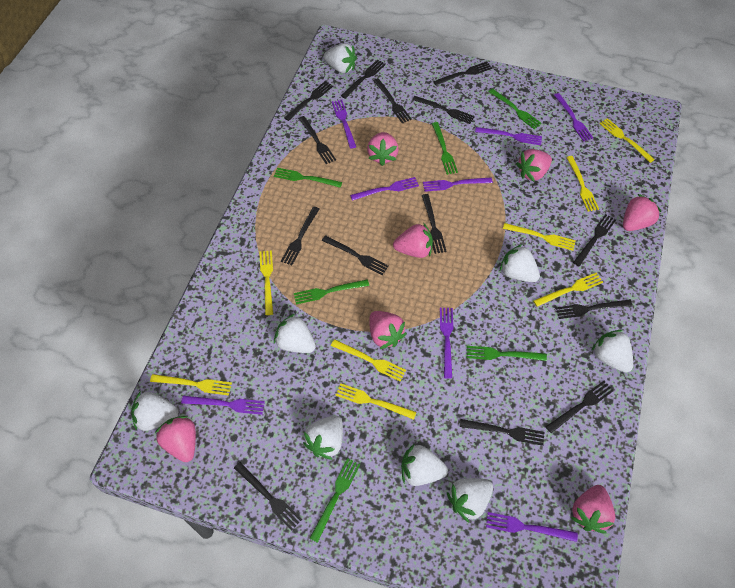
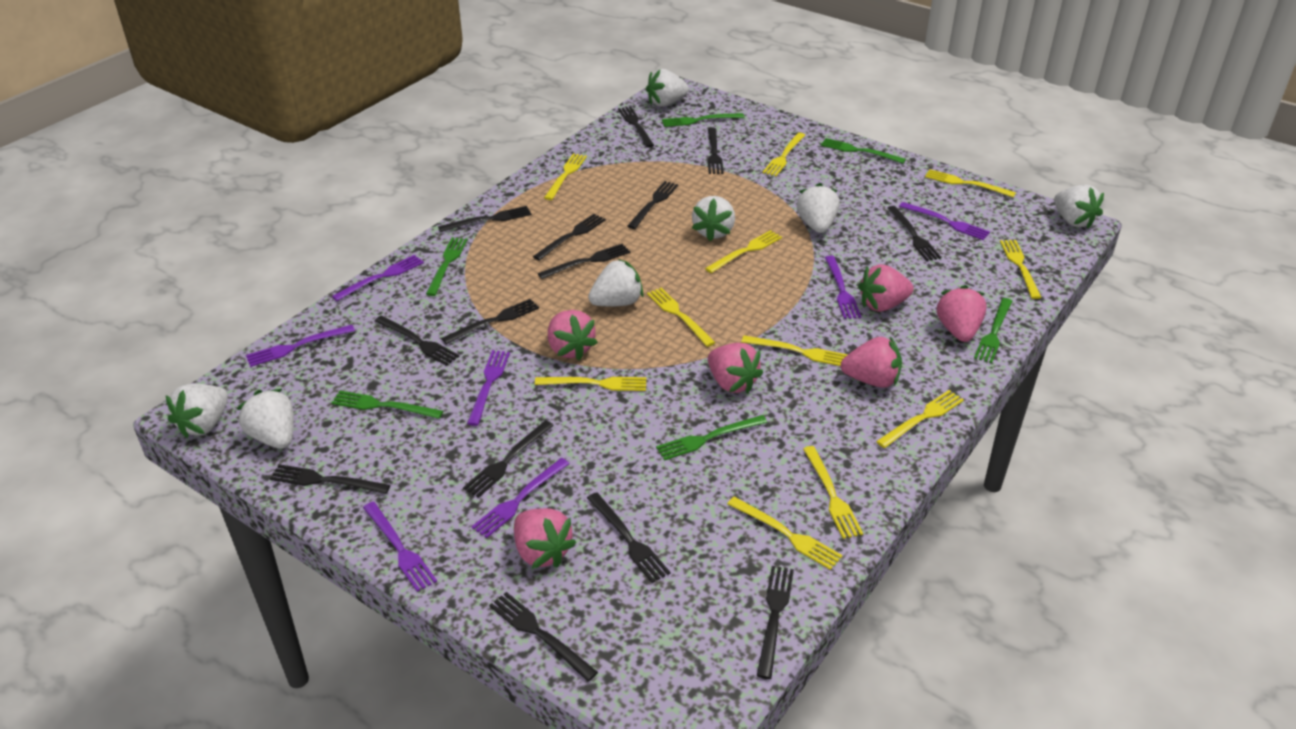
pink strawberry: 7 -> 6
purple fork: 8 -> 7
white strawberry: 8 -> 7
yellow fork: 8 -> 11

